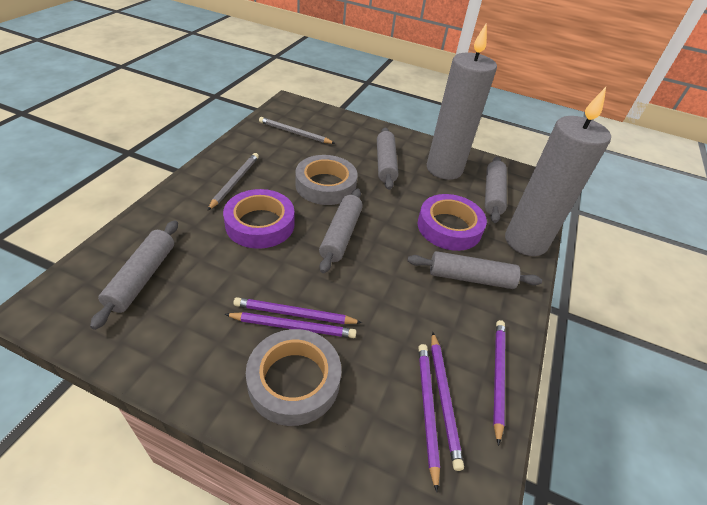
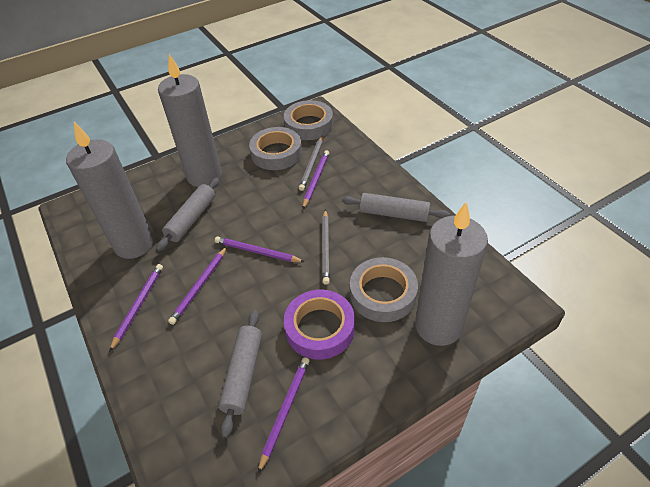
grey candle: 2 -> 3
grey rolling pin: 5 -> 3
grey tape: 2 -> 3
purple tape: 2 -> 1

